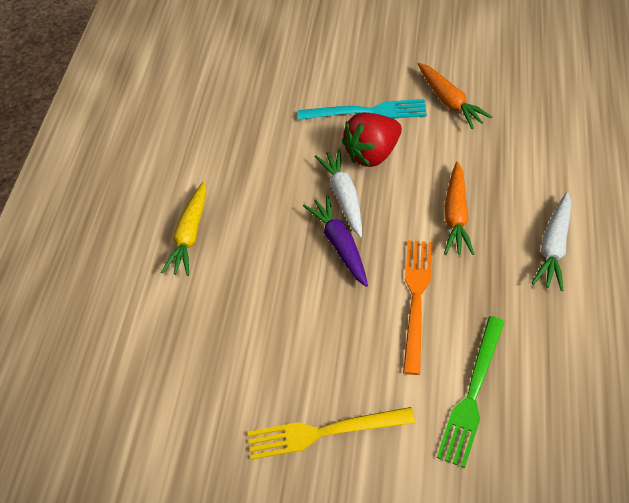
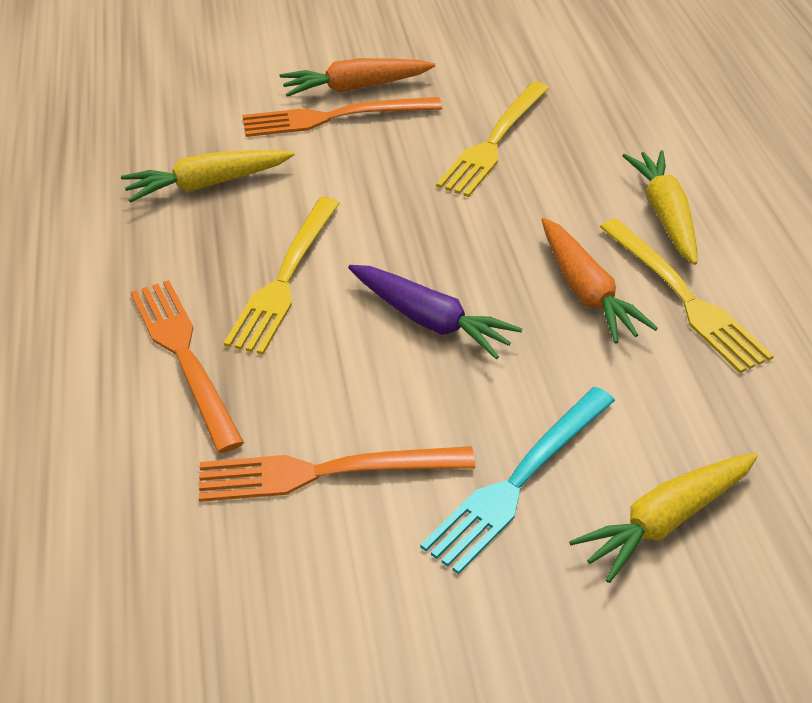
green fork: 1 -> 0
orange fork: 1 -> 3
red strawberry: 1 -> 0
white carrot: 2 -> 0
yellow carrot: 1 -> 3
yellow fork: 1 -> 3

